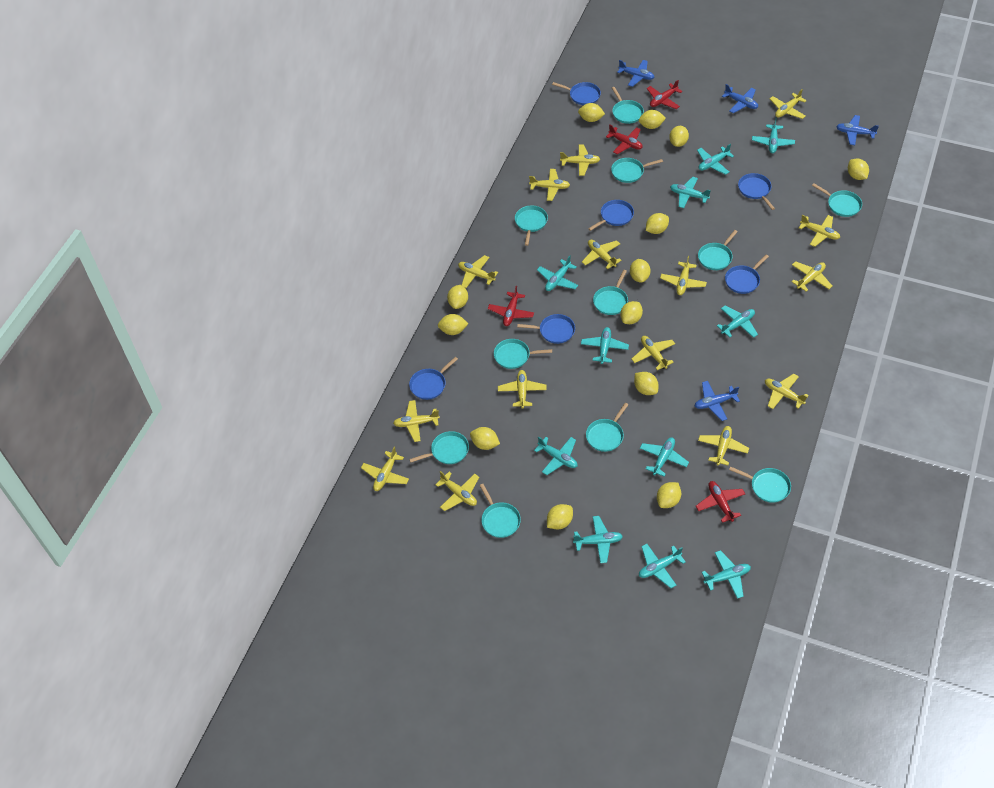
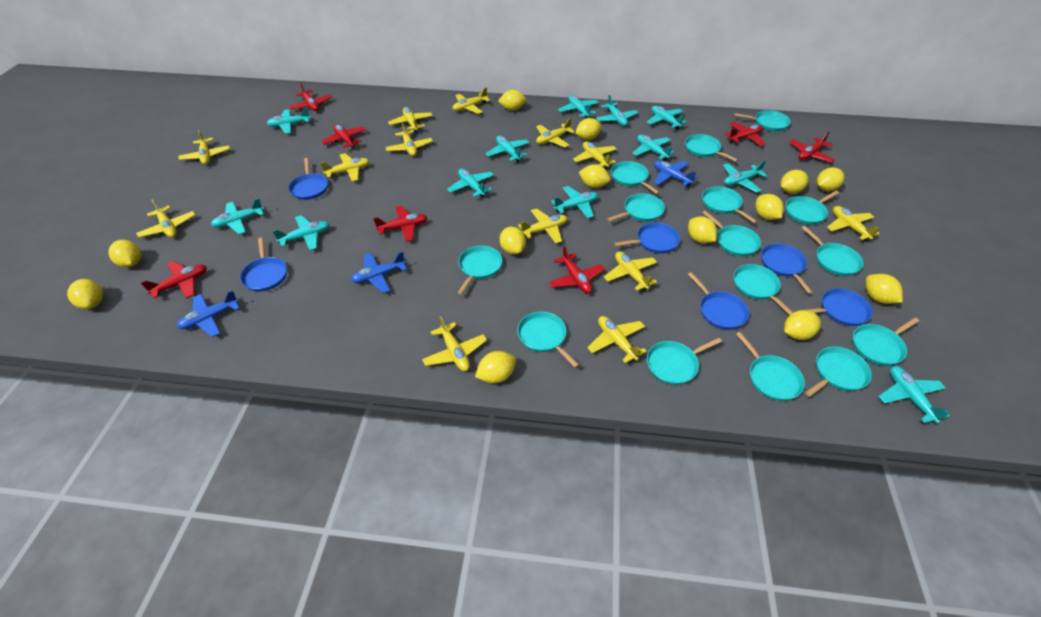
blue plane: 4 -> 3
red plane: 4 -> 7
turquoise pan: 11 -> 15
turquoise plane: 11 -> 12
yellow plane: 15 -> 13

